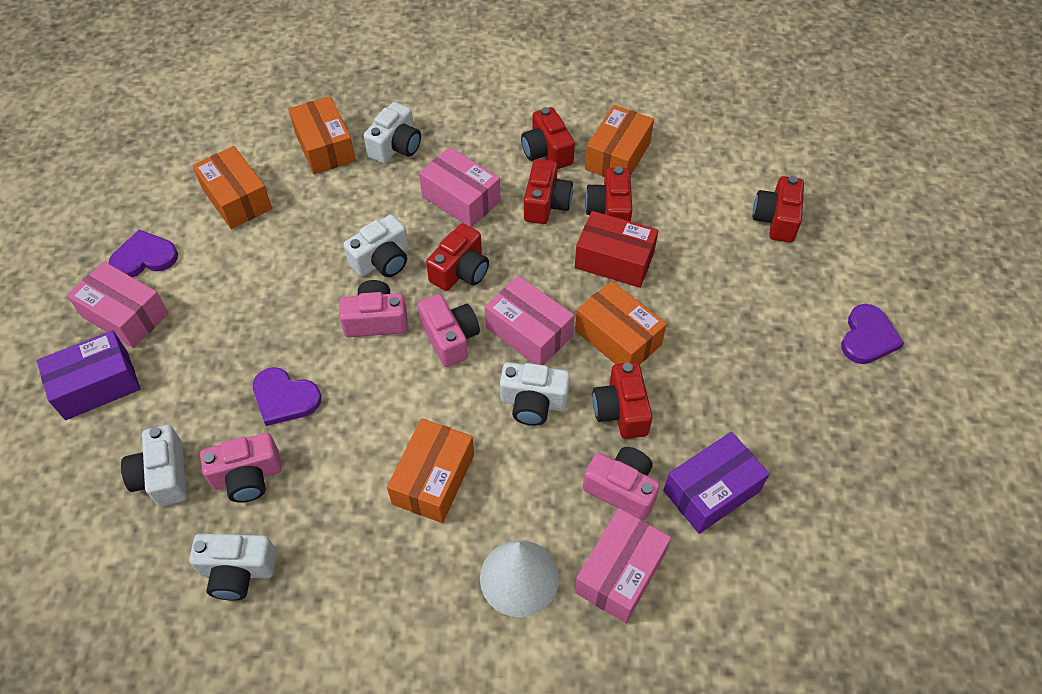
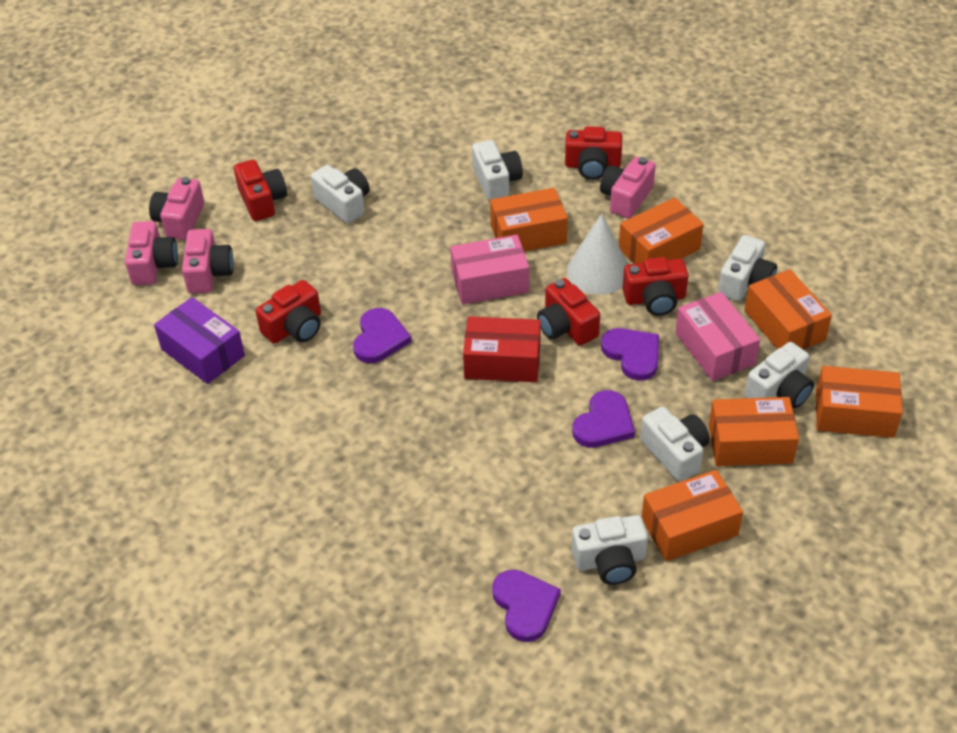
orange box: 5 -> 6
pink box: 4 -> 2
purple box: 2 -> 1
purple heart: 3 -> 4
red camera: 6 -> 5
white camera: 5 -> 6

